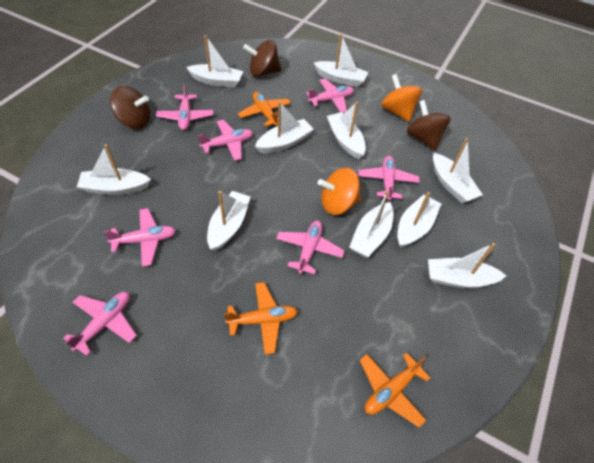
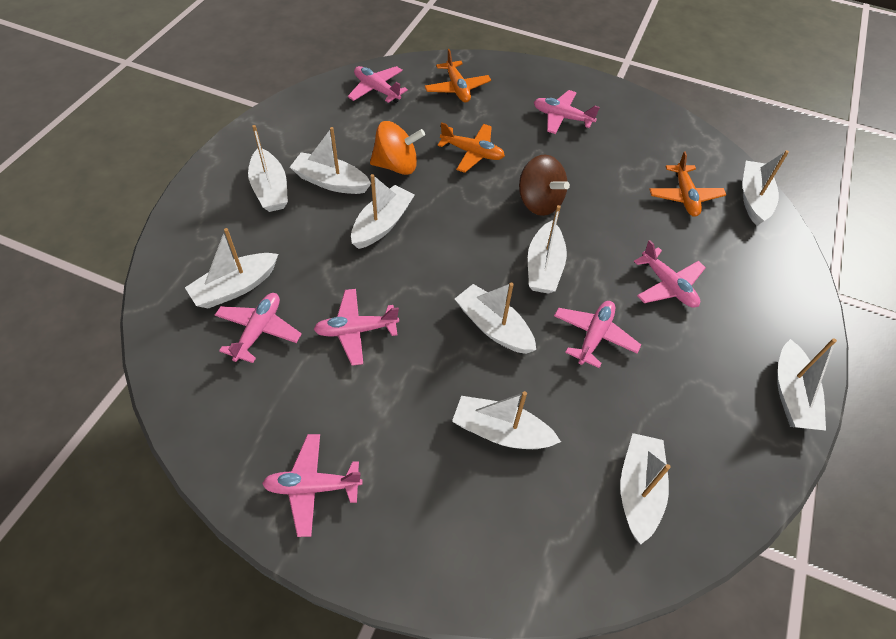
brown spinning top: 3 -> 1
orange spinning top: 2 -> 1

